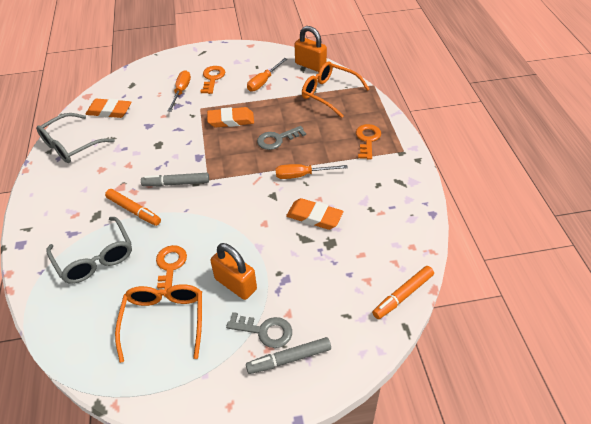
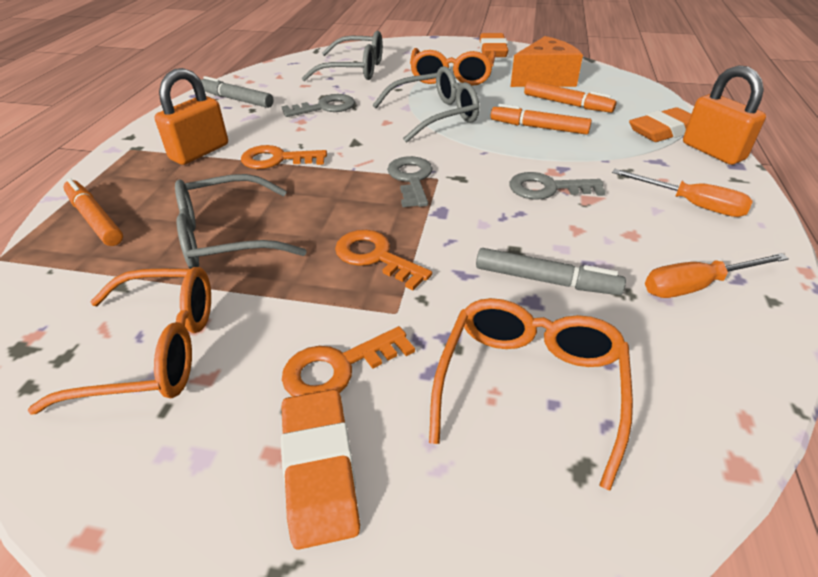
grey glasses: 2 -> 3
grey key: 2 -> 3
orange cheese: 0 -> 1
orange glasses: 2 -> 3
orange marker: 2 -> 3
orange screwdriver: 3 -> 2

